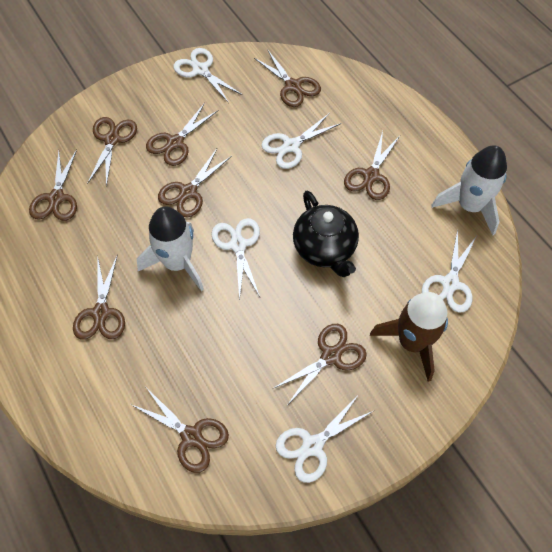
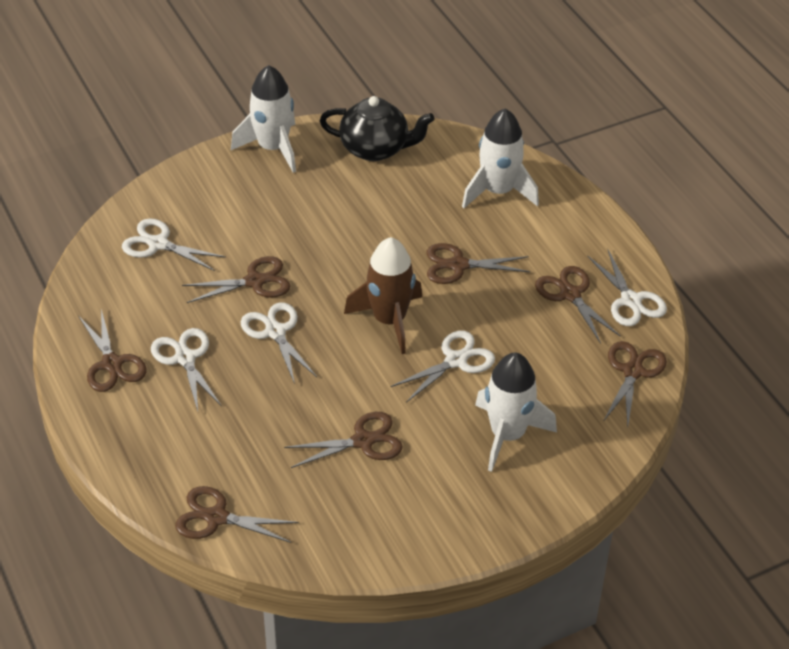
brown scissors: 9 -> 7
white rocket: 2 -> 3

